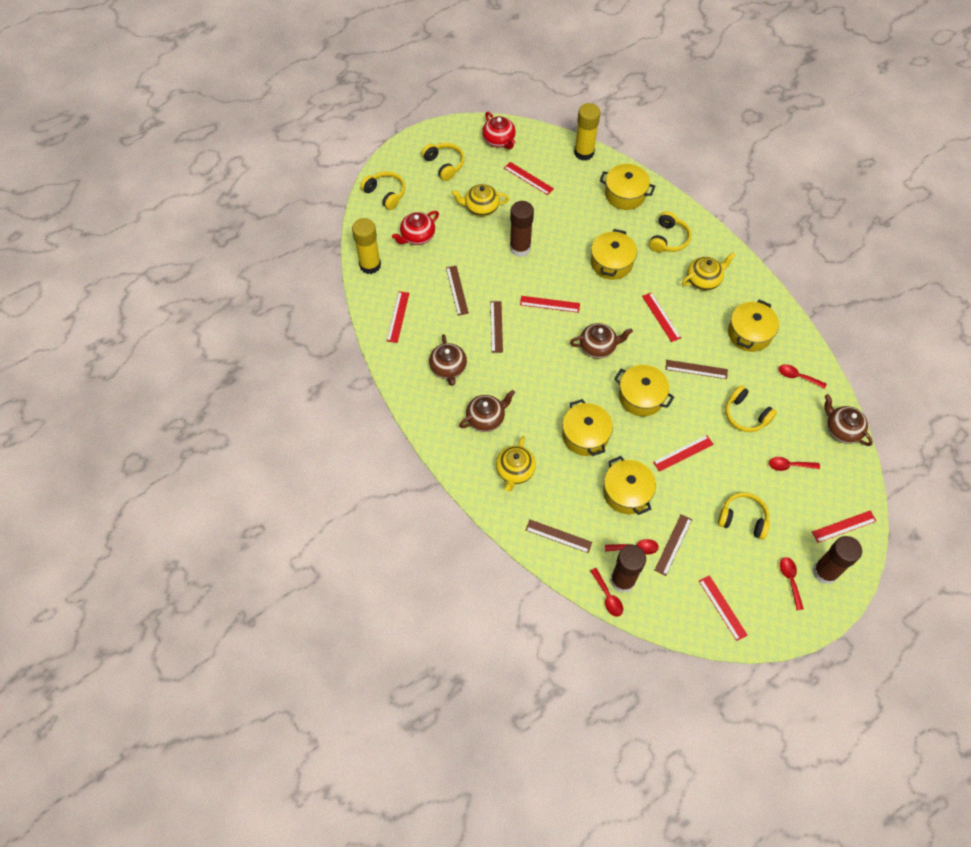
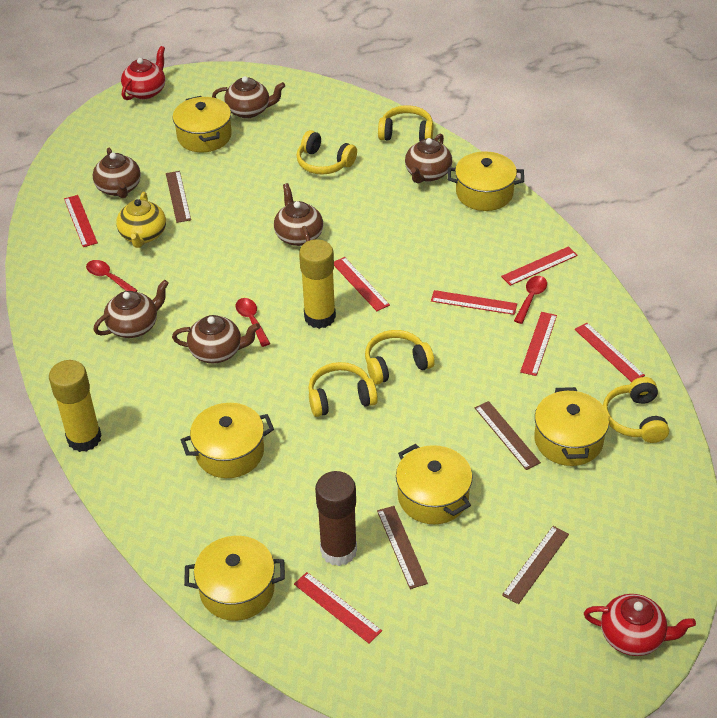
brown glue stick: 3 -> 1
brown ruler: 5 -> 4
brown teapot: 4 -> 6
red spoon: 5 -> 3
yellow teapot: 3 -> 1

